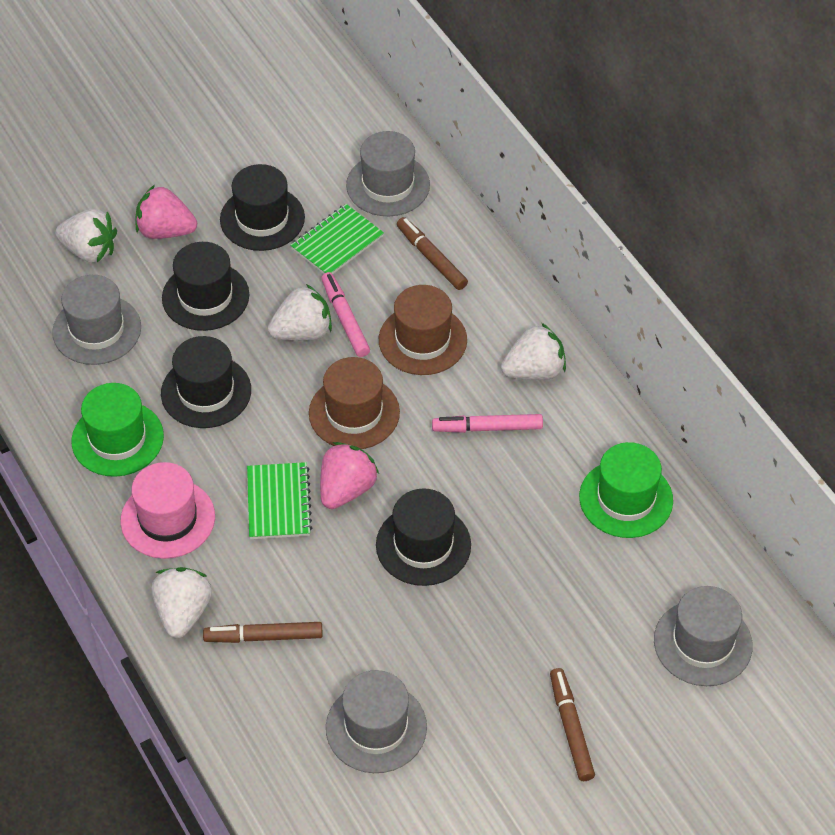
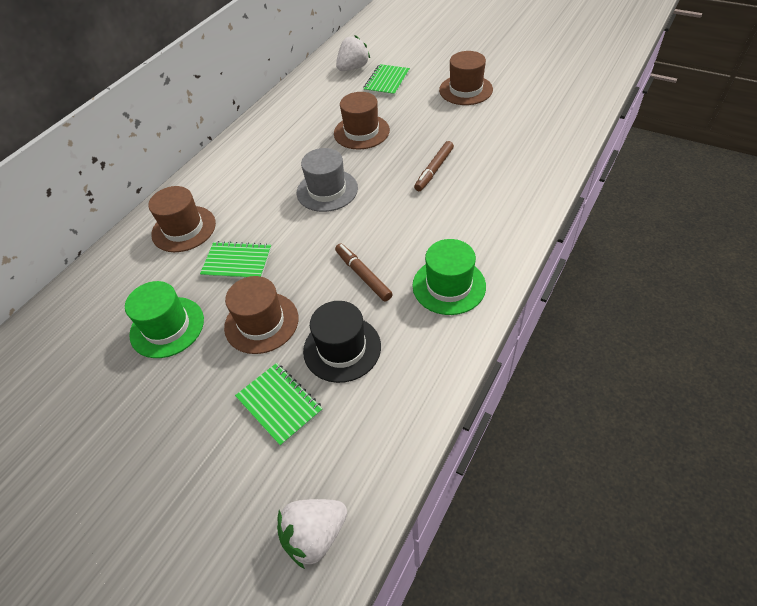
black hat: 4 -> 1
brown hat: 2 -> 4
brown marker: 3 -> 2
green notebook: 2 -> 3
grey hat: 4 -> 1
pink hat: 1 -> 0
pink marker: 2 -> 0
pink strawberry: 2 -> 0
white strawberry: 4 -> 2

